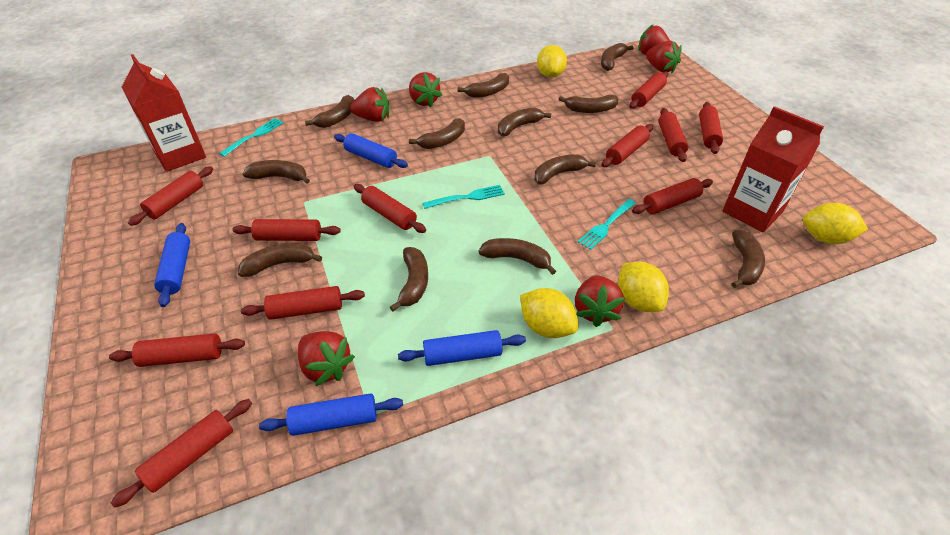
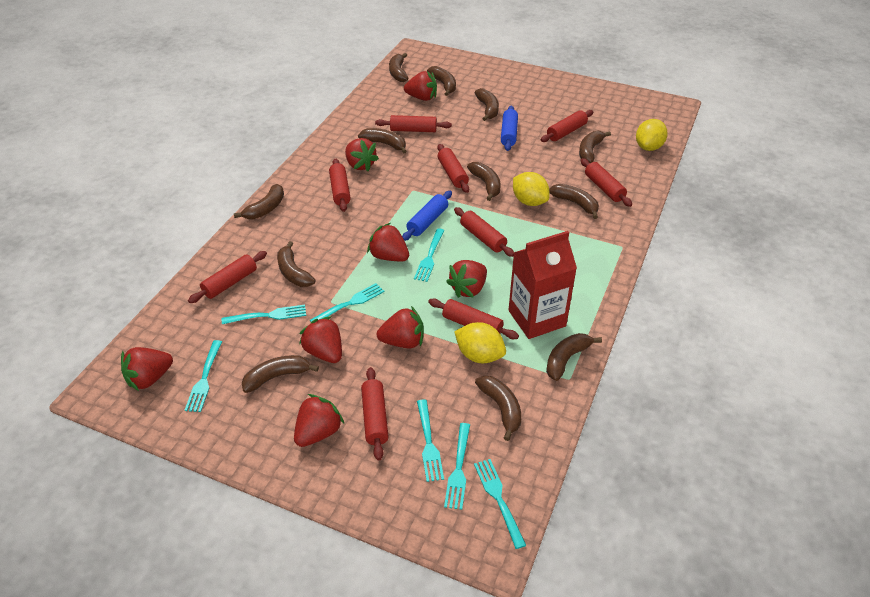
blue rolling pin: 4 -> 2
red carton: 2 -> 1
red rolling pin: 11 -> 9
red strawberry: 6 -> 8
turquoise fork: 3 -> 7
yellow lemon: 4 -> 3

